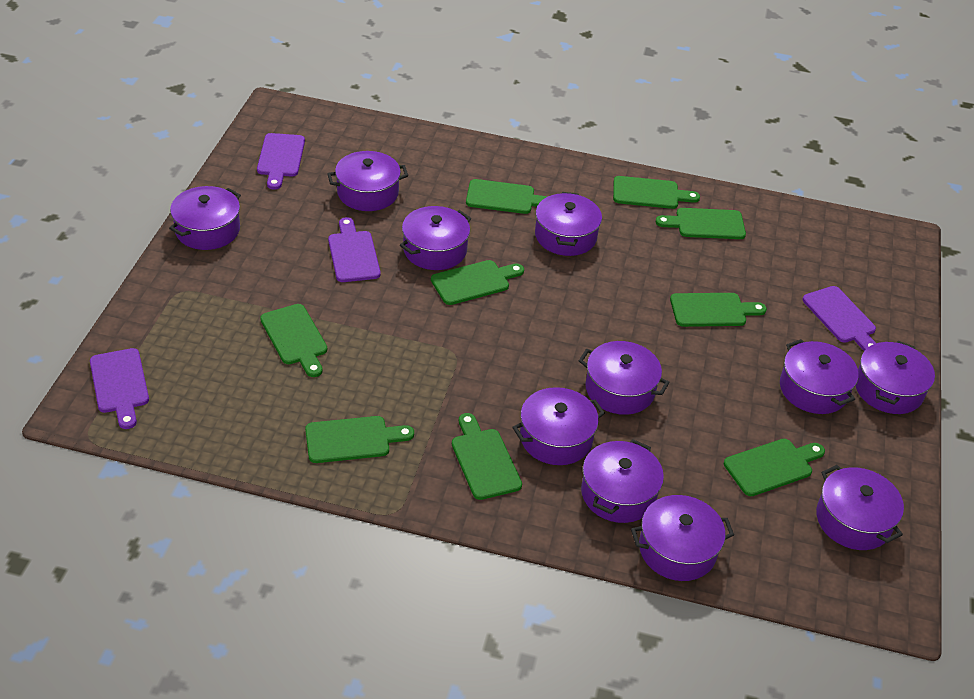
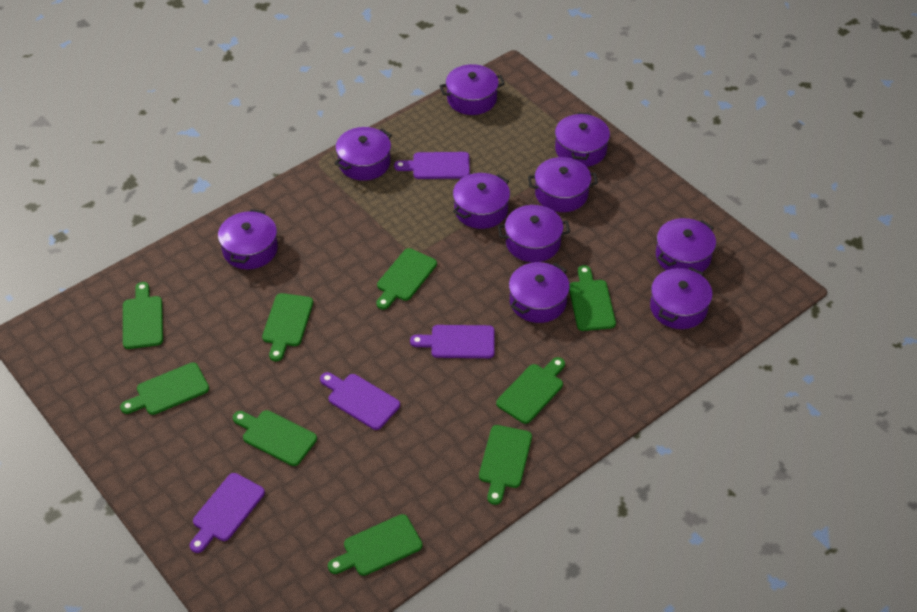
purple pot: 11 -> 10

